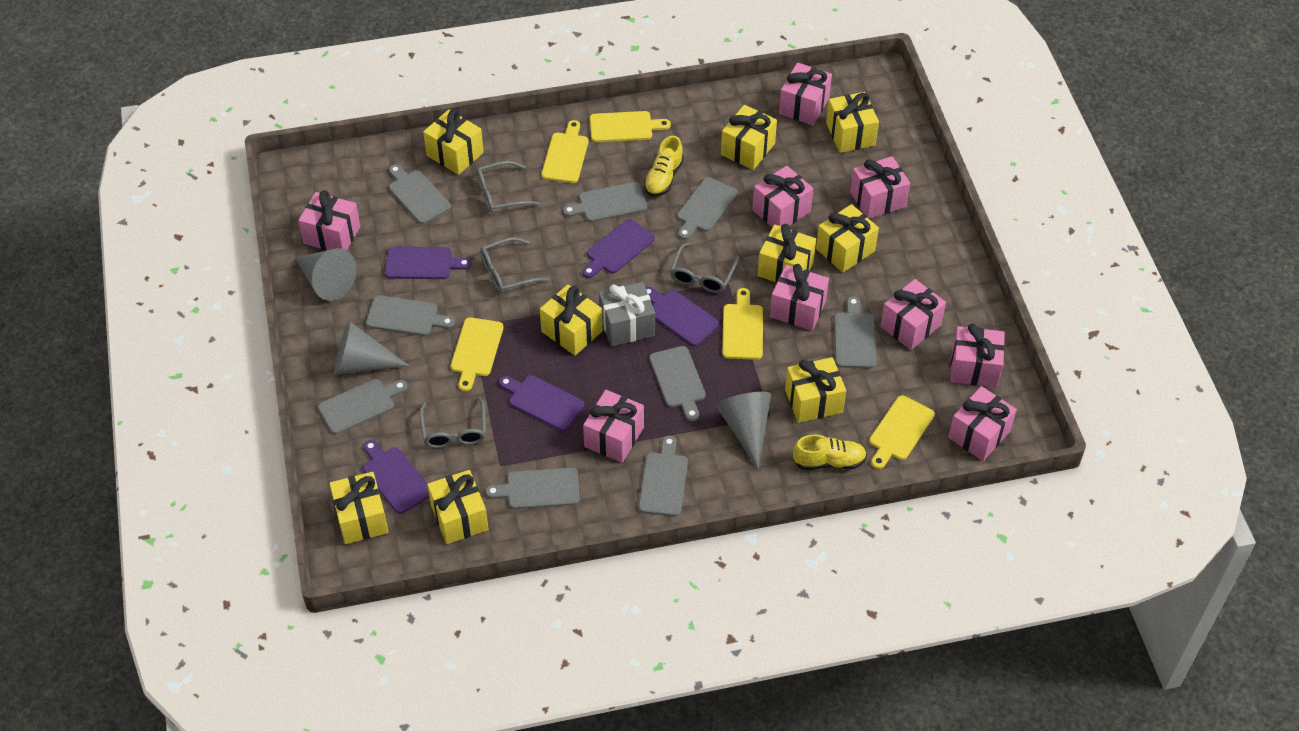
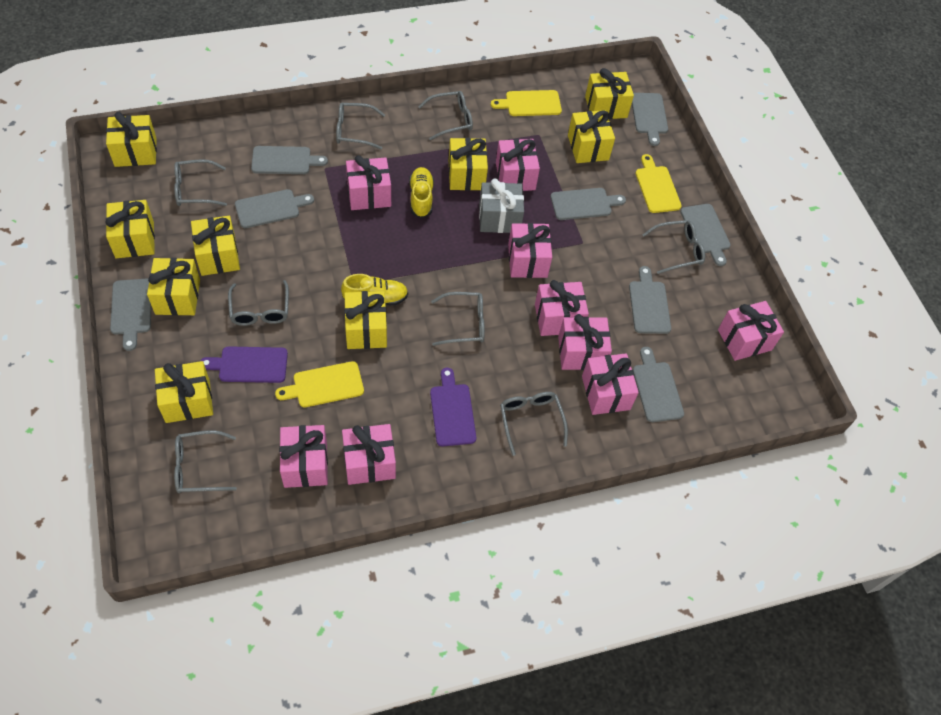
grey cone: 3 -> 0
grey cutting board: 9 -> 8
grey glasses: 4 -> 8
purple cutting board: 5 -> 2
yellow cutting board: 5 -> 3

